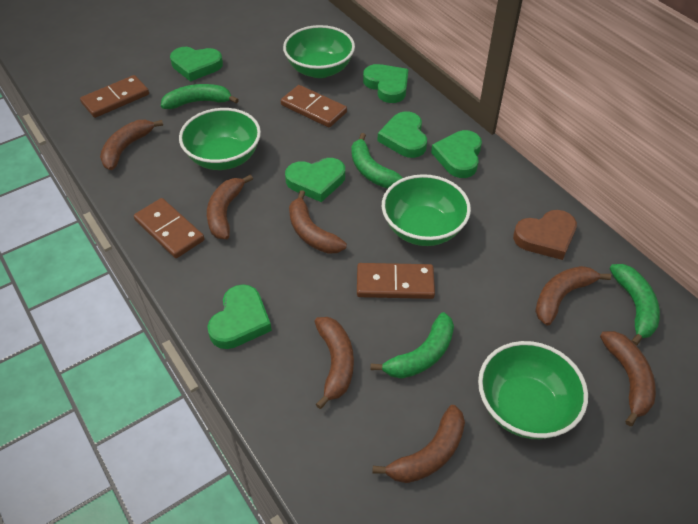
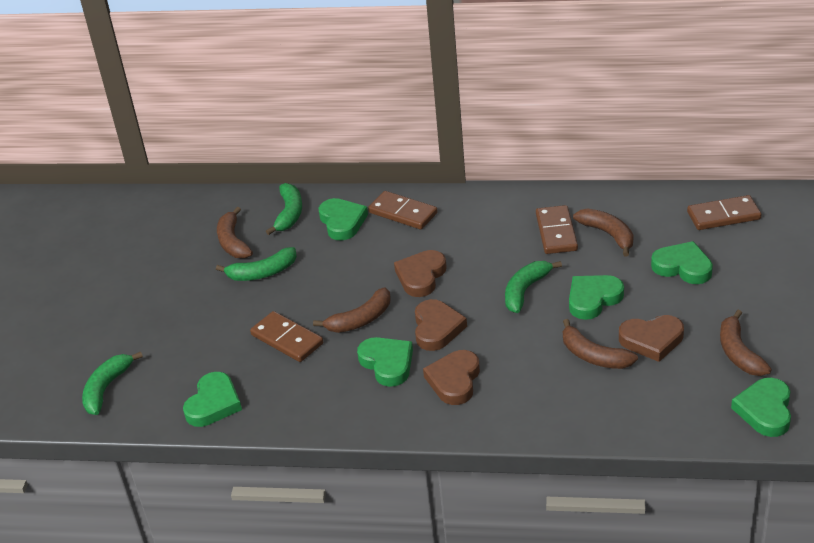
brown banana: 7 -> 5
brown heart: 1 -> 4
green bowl: 4 -> 0

